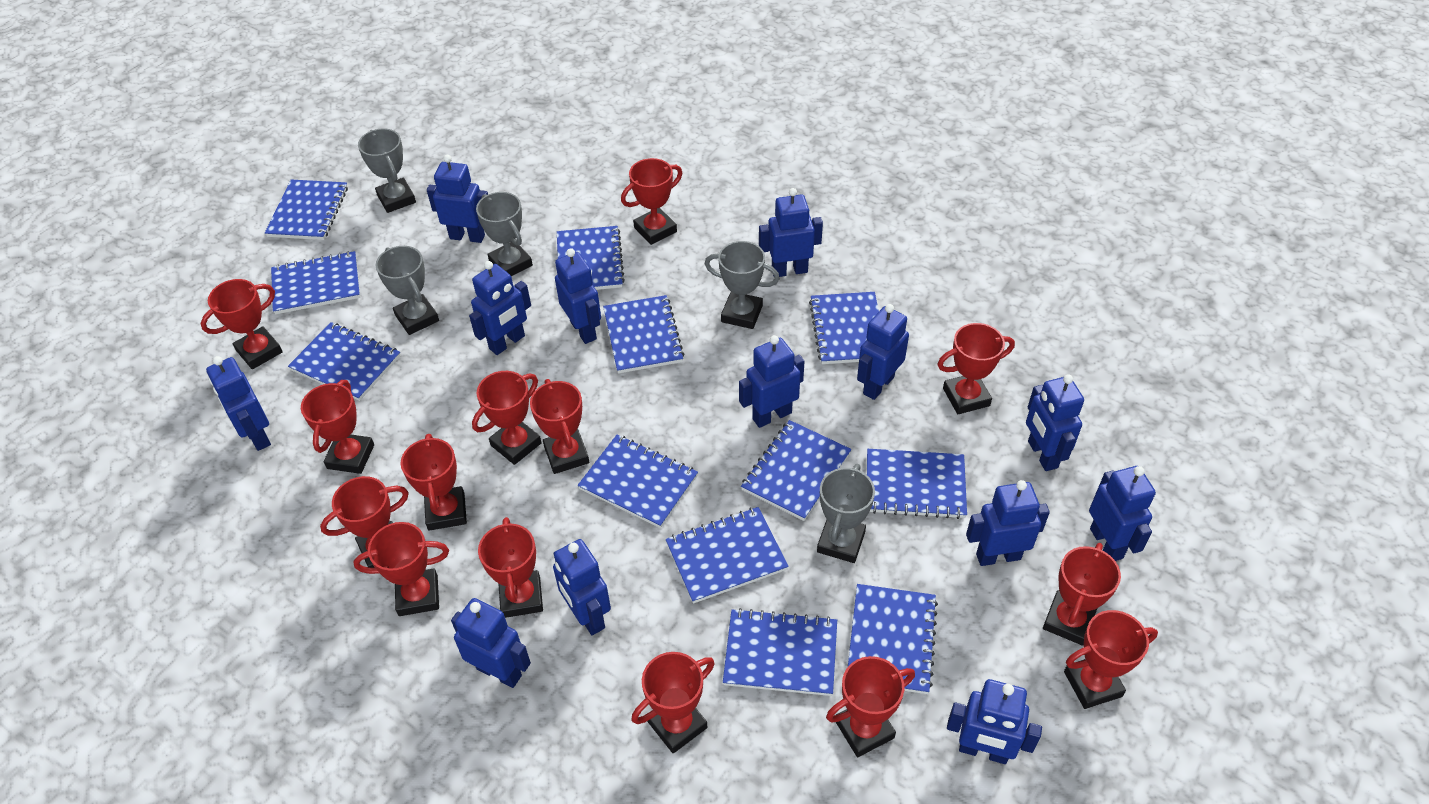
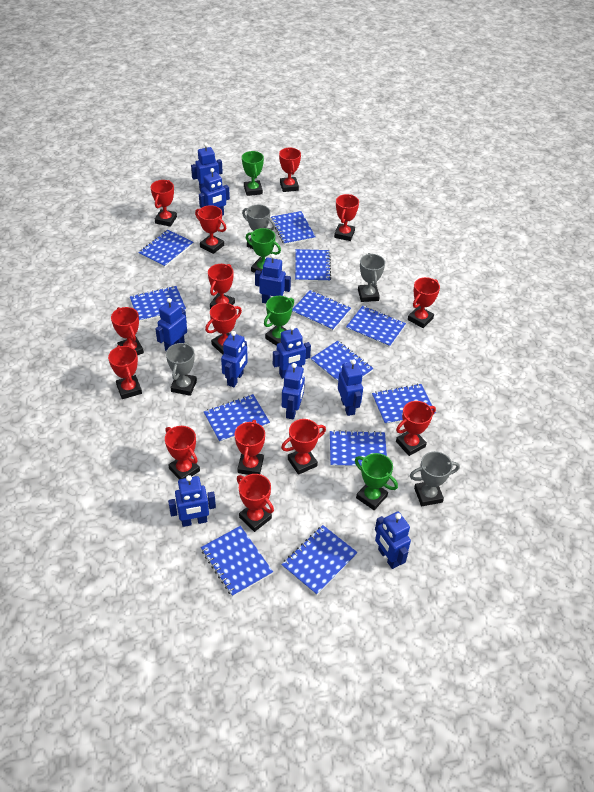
blue robot: 13 -> 10
green trophy: 0 -> 4
grey trophy: 5 -> 4

